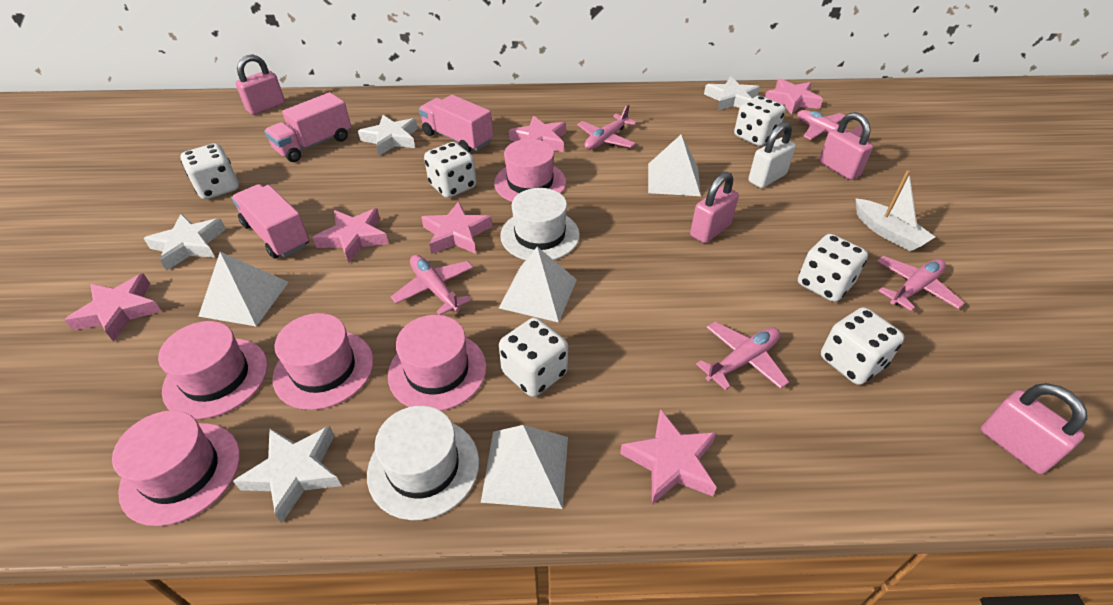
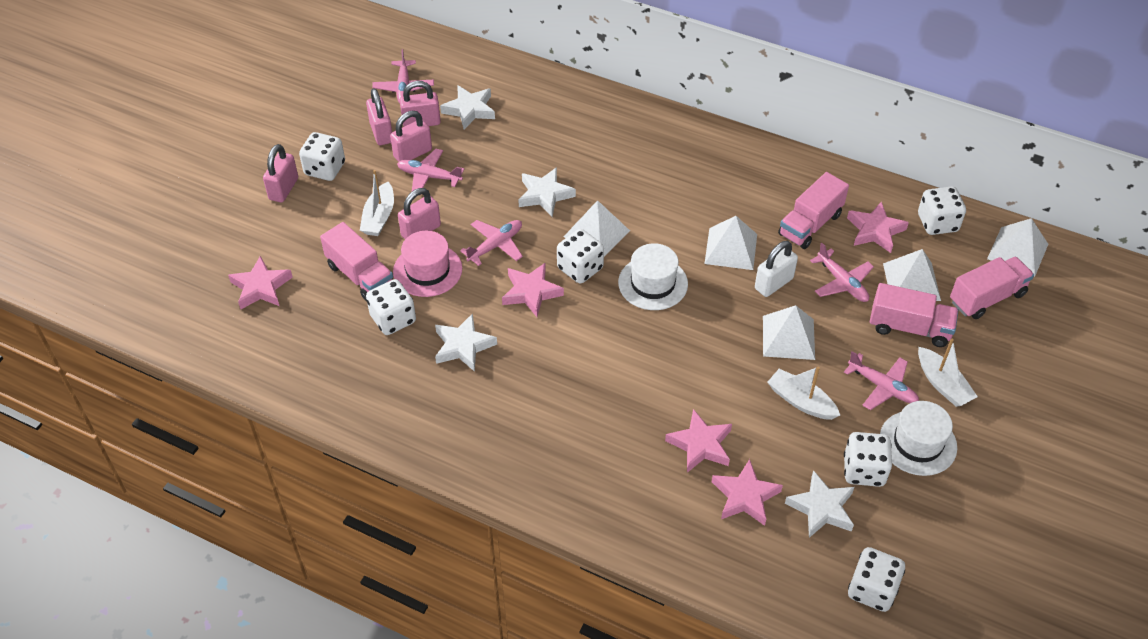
pink hat: 5 -> 1
pink padlock: 4 -> 5
pink star: 6 -> 5
pink truck: 3 -> 4
white boat: 1 -> 3
white pyramid: 4 -> 5

